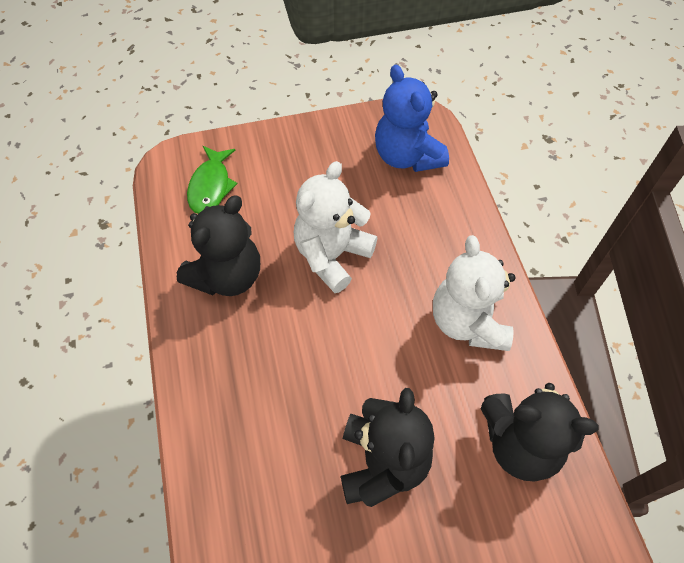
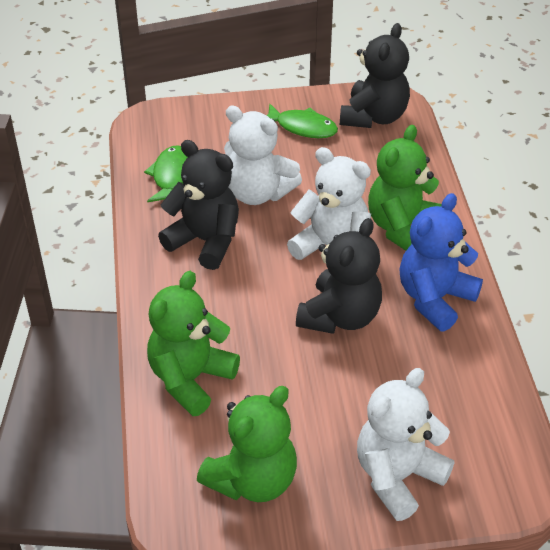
green fish: 1 -> 2
green teddy bear: 0 -> 3
white teddy bear: 2 -> 3

